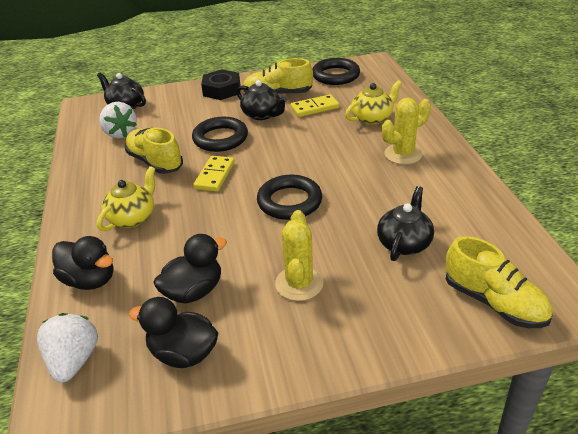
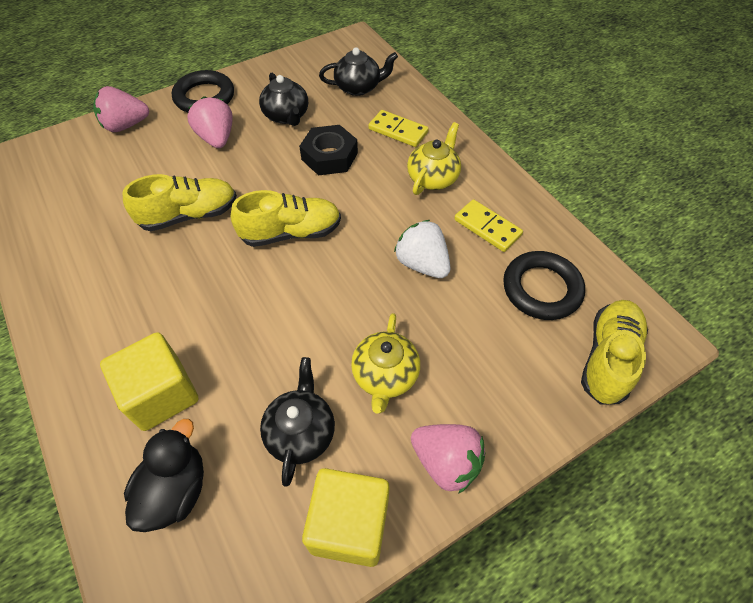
black duck: 3 -> 1
black ring: 3 -> 2
pink strawberry: 0 -> 3
white strawberry: 2 -> 1
yellow cactus: 2 -> 0
yellow cube: 0 -> 2

